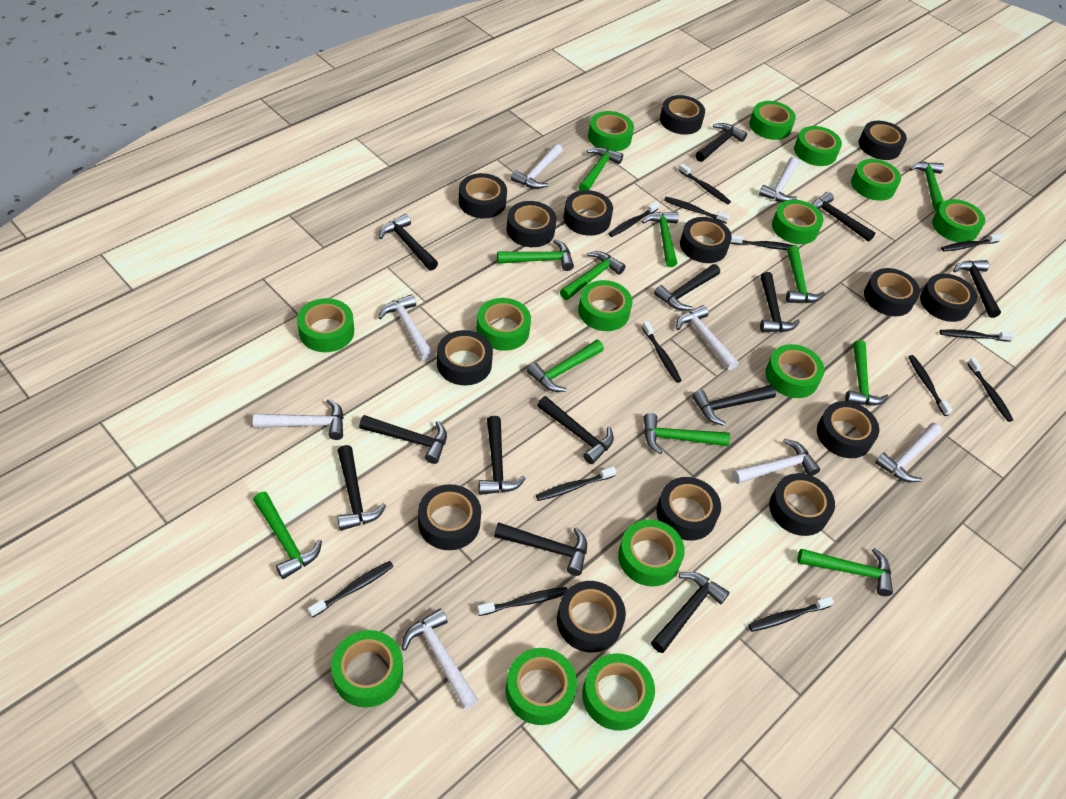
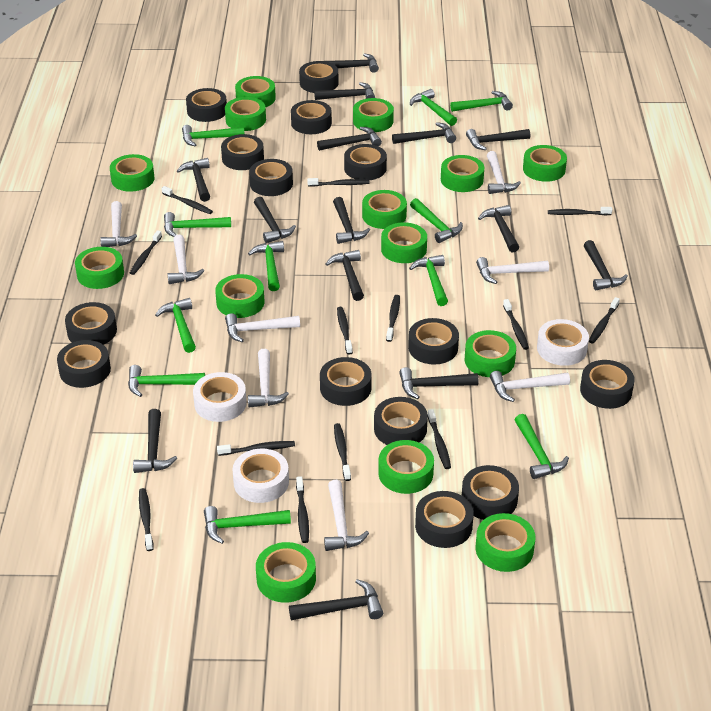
black hammer: 13 -> 14
white tape: 0 -> 3

